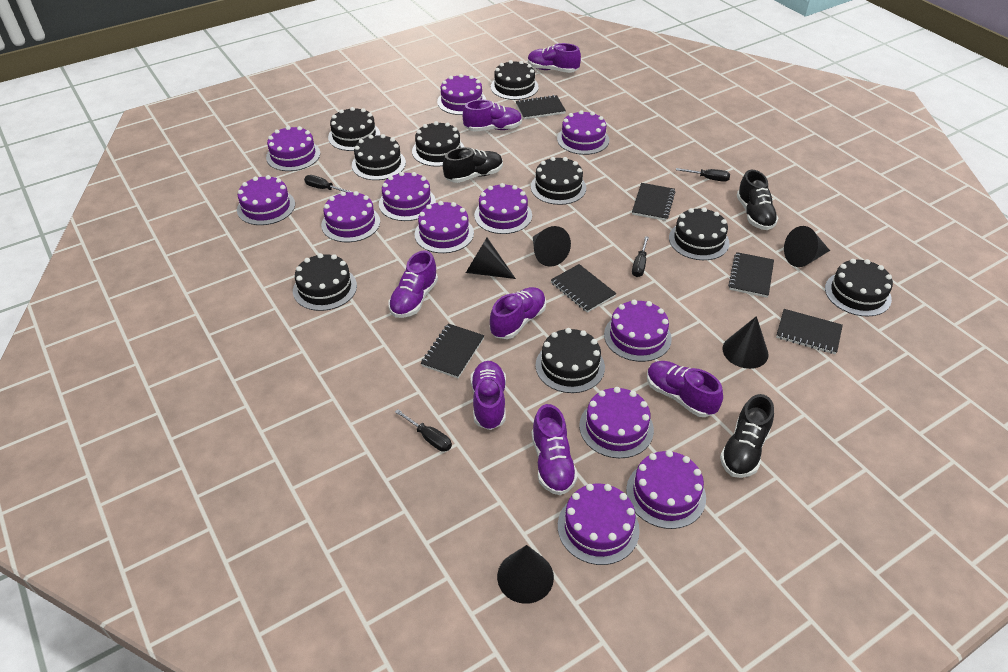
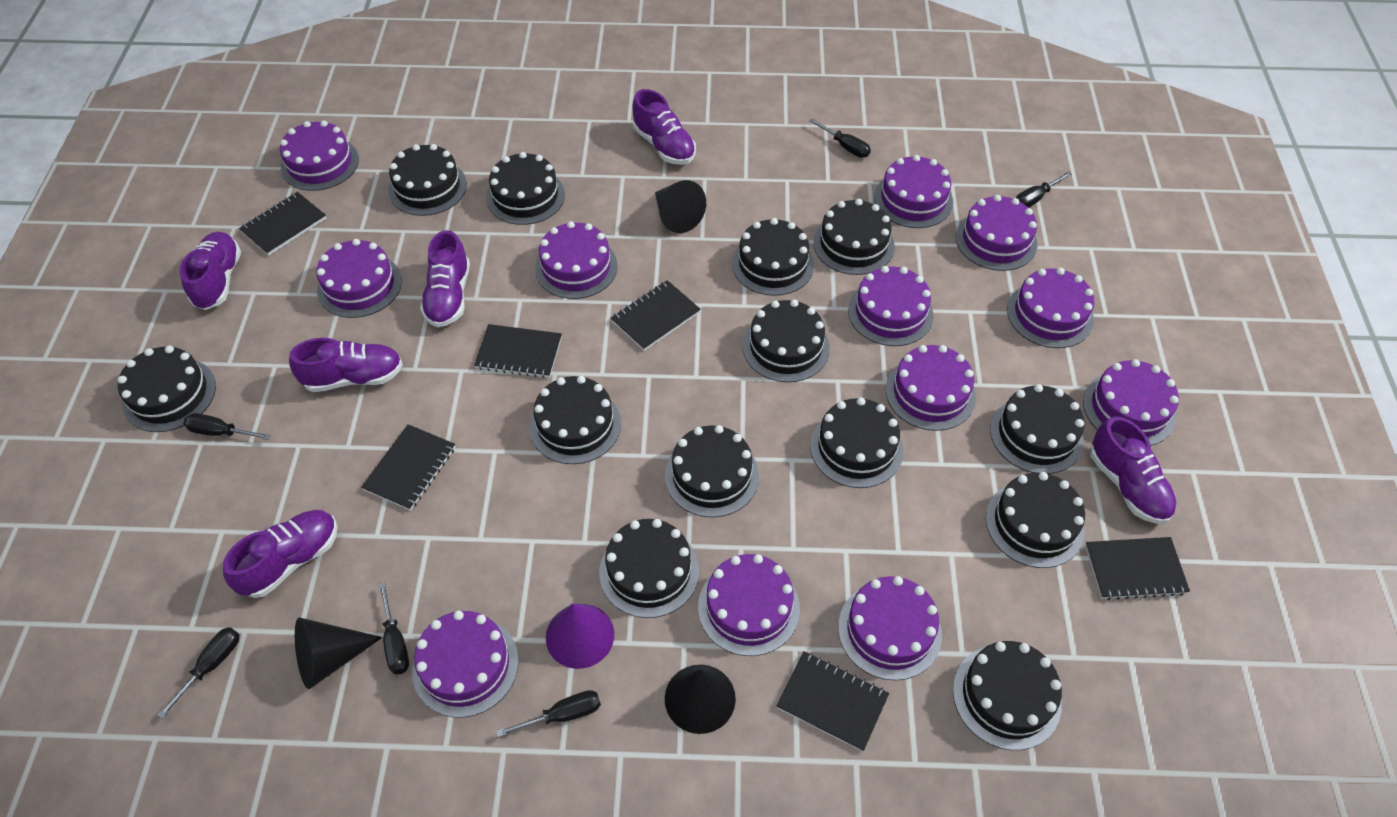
black cake: 9 -> 13
black cone: 5 -> 3
black screwdriver: 4 -> 6
black shoe: 3 -> 0
purple cone: 0 -> 1
purple shoe: 7 -> 6

